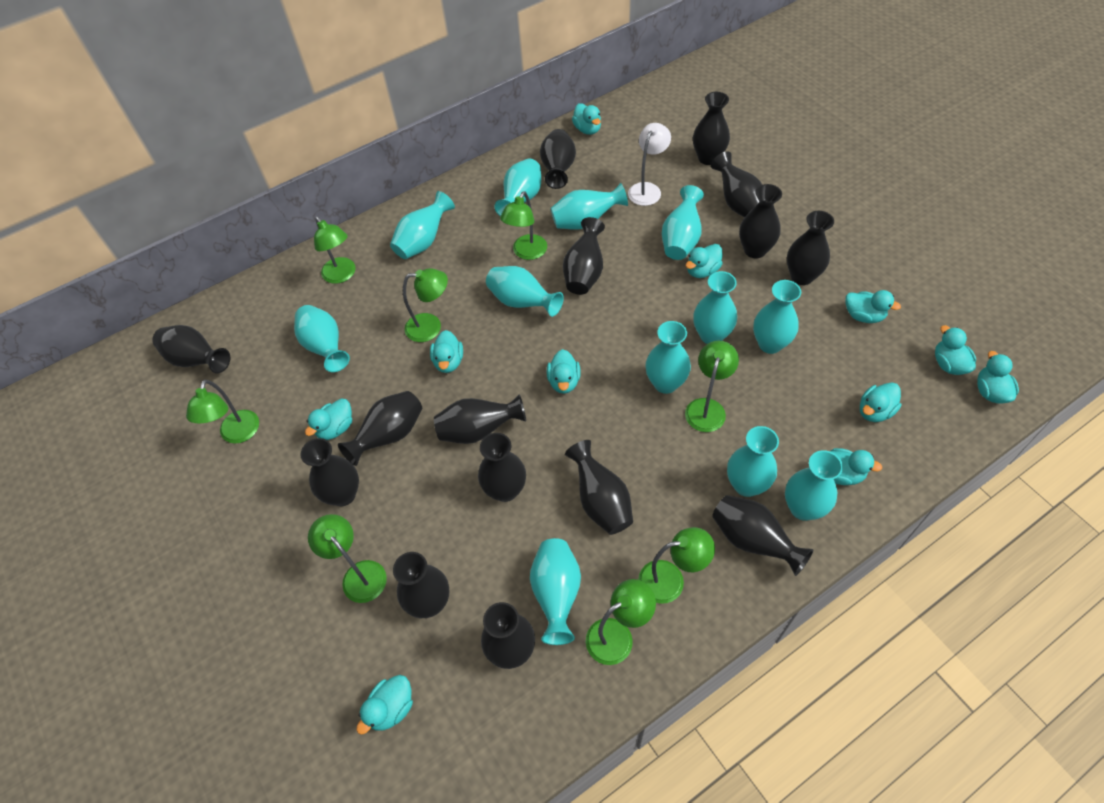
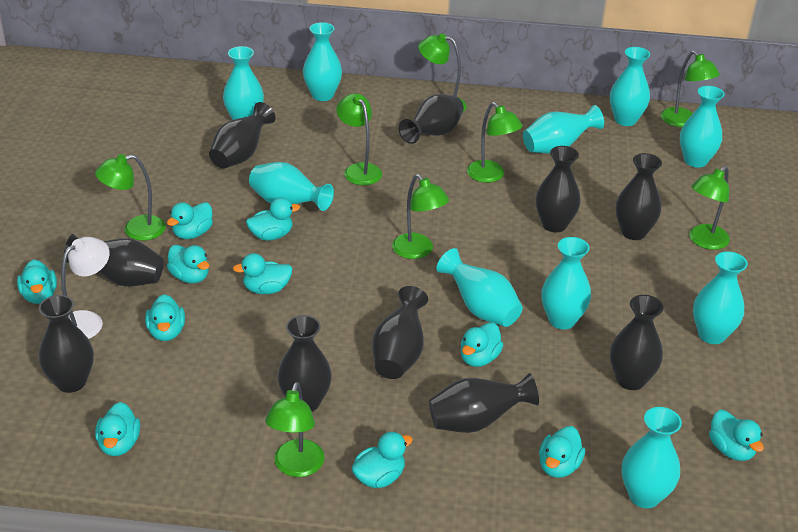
black vase: 15 -> 10
turquoise vase: 12 -> 10

